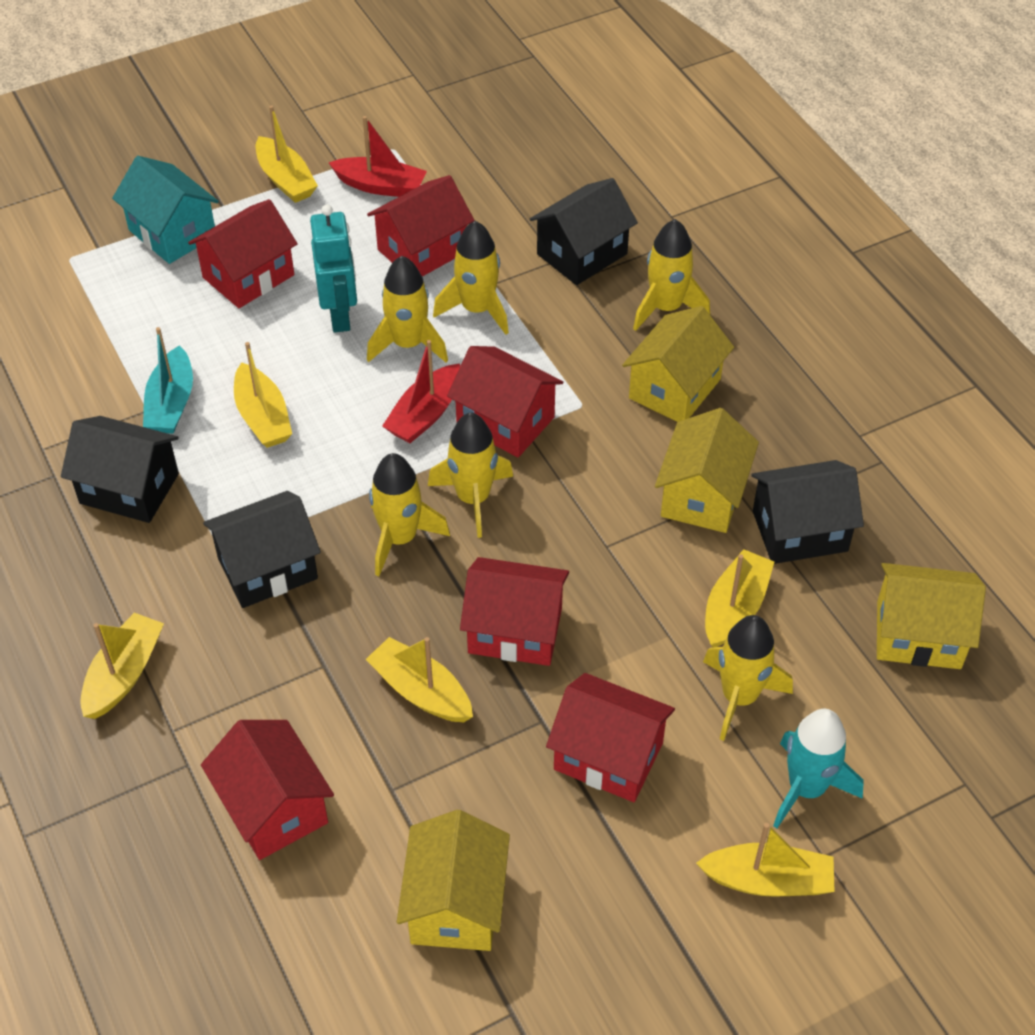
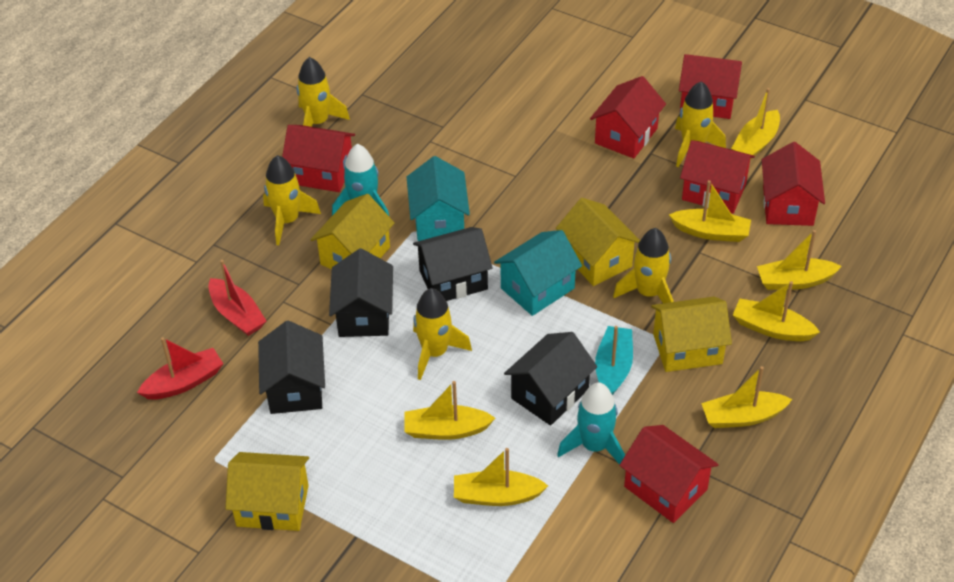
turquoise house: 1 -> 2
turquoise robot: 1 -> 0
turquoise rocket: 1 -> 2
yellow boat: 6 -> 7
yellow rocket: 6 -> 5

